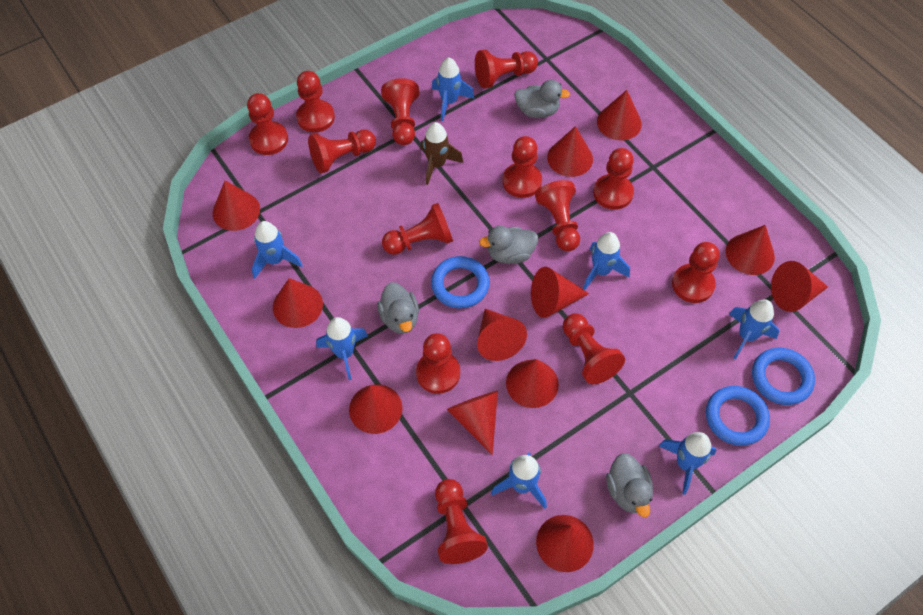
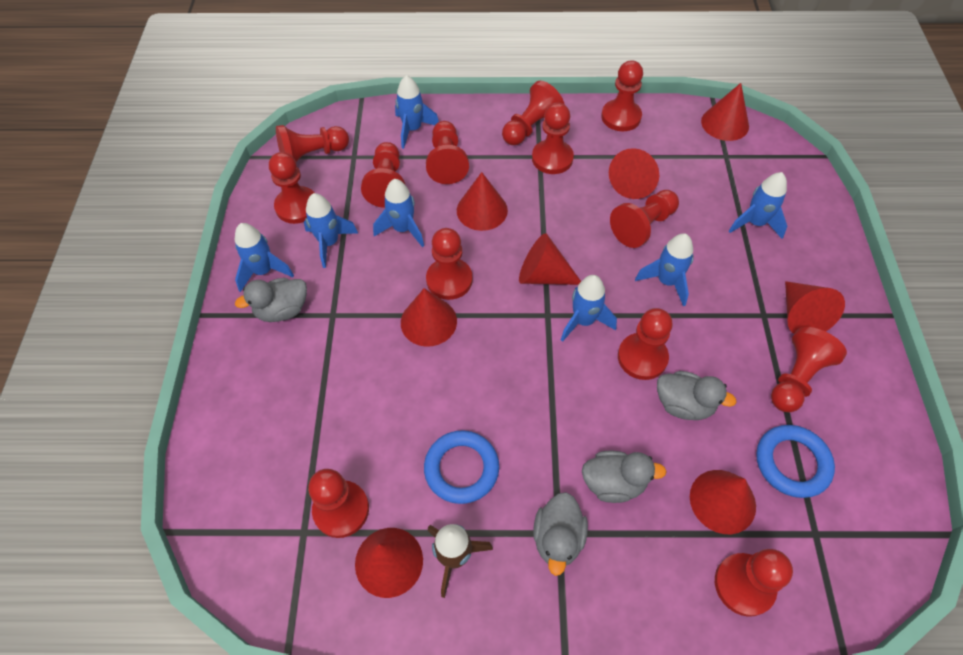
blue ring: 3 -> 2
red cone: 12 -> 8

